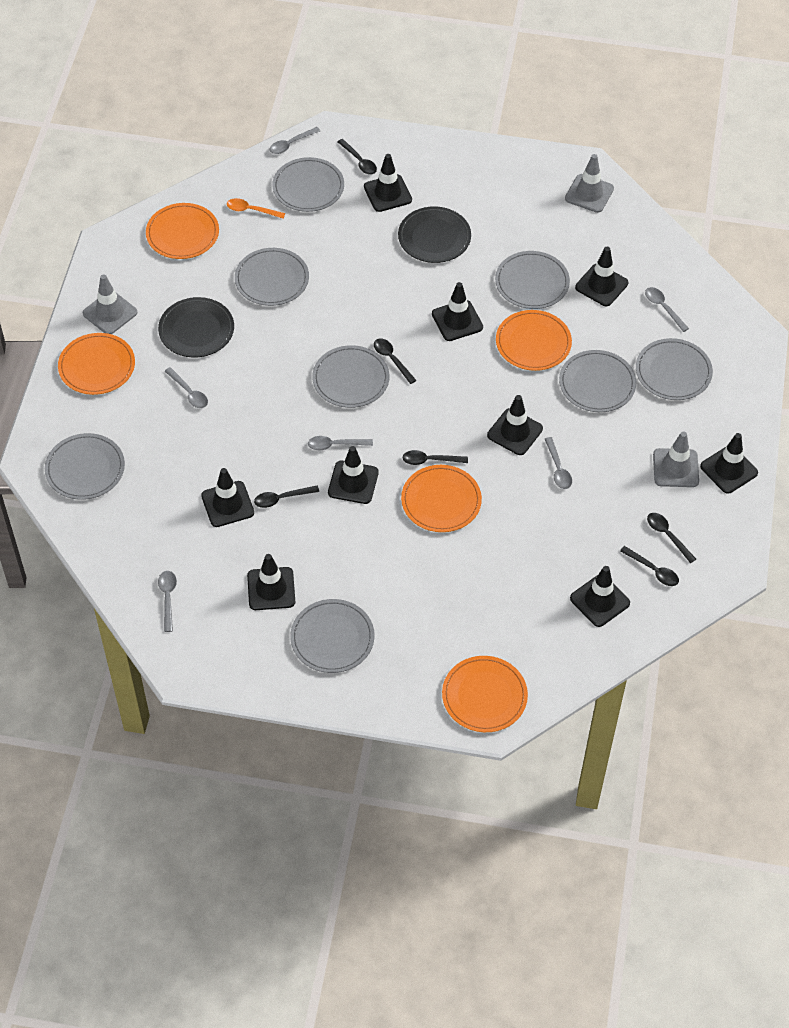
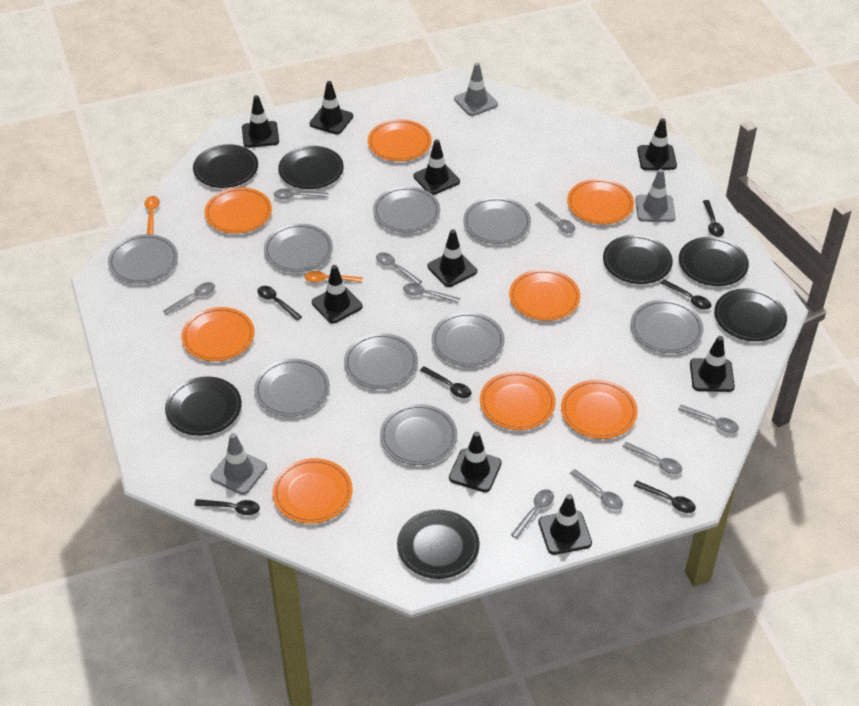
black plate: 2 -> 7
grey plate: 8 -> 9
grey spoon: 6 -> 9
orange plate: 5 -> 8
orange spoon: 1 -> 2

